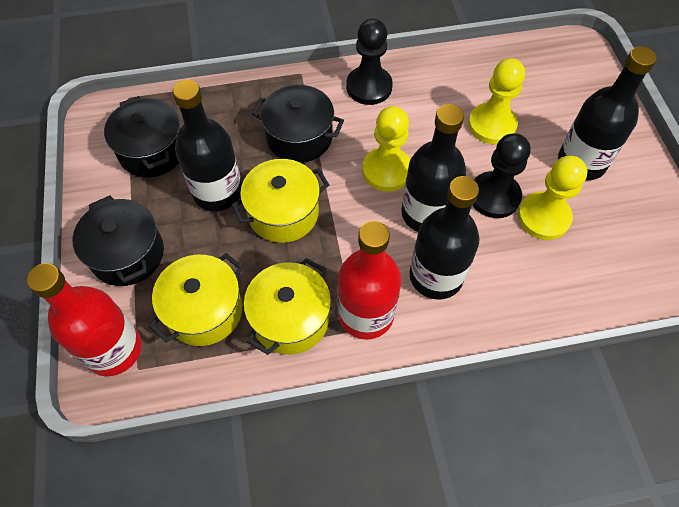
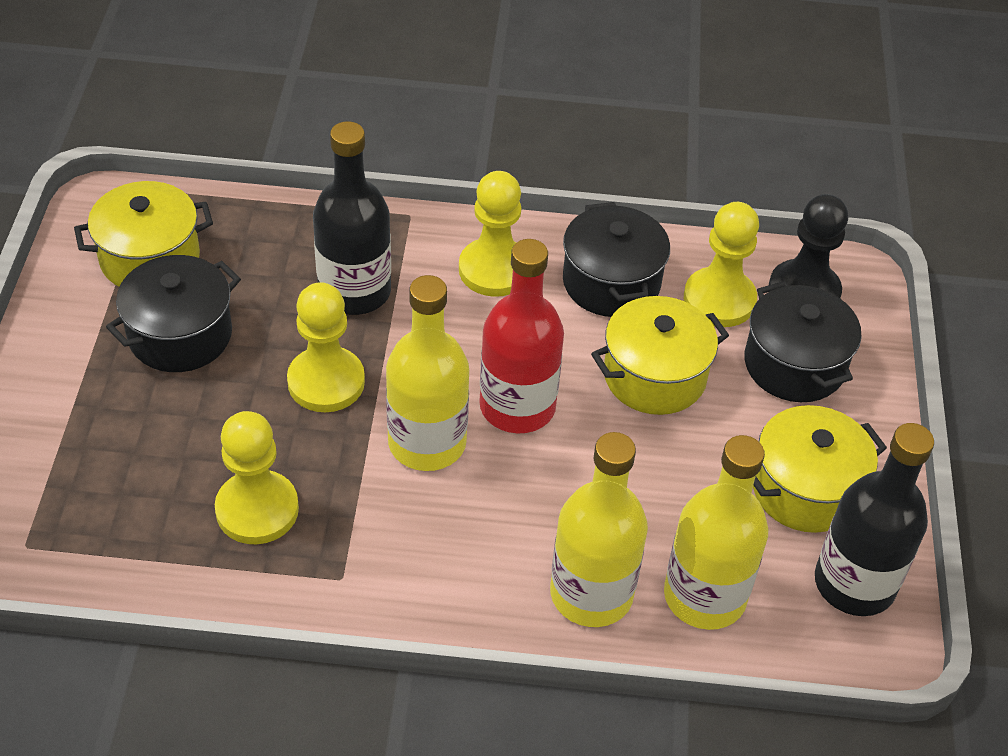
black bottle: 4 -> 2
black pawn: 2 -> 1
red bottle: 2 -> 1
yellow bottle: 0 -> 3
yellow pawn: 3 -> 4

